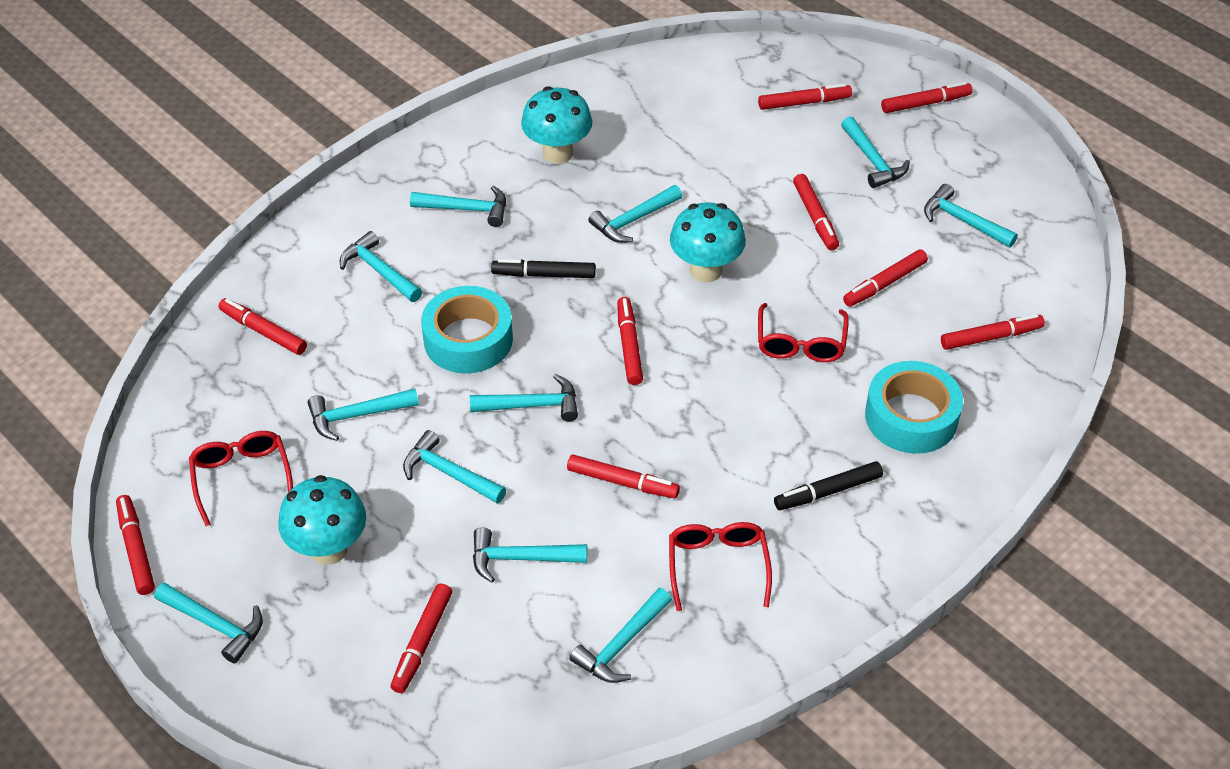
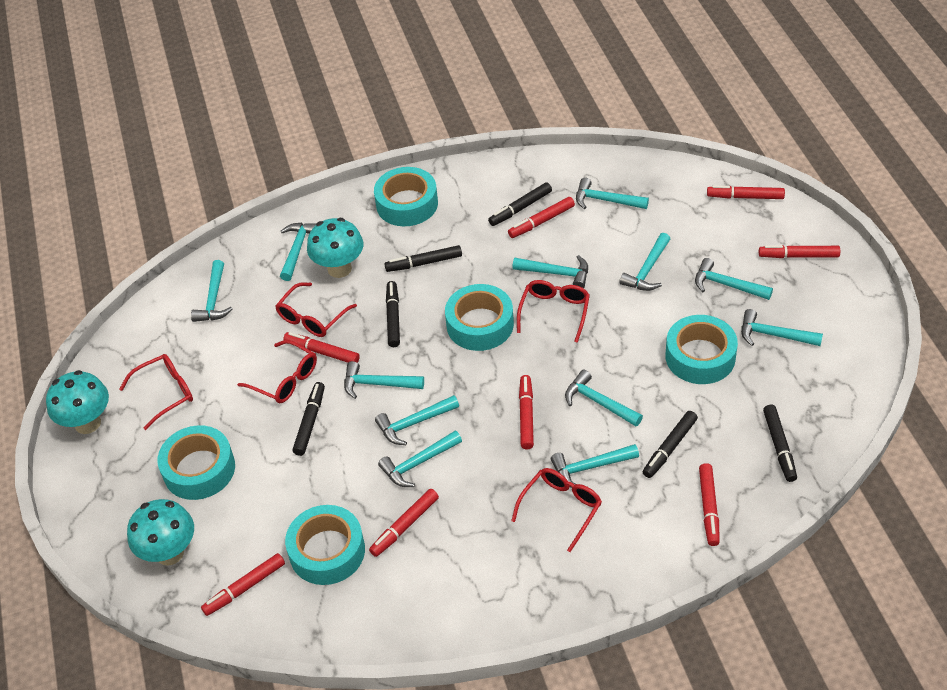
black marker: 2 -> 6
red glasses: 3 -> 5
red marker: 10 -> 8
turquoise hammer: 11 -> 12
turquoise tape: 2 -> 5

